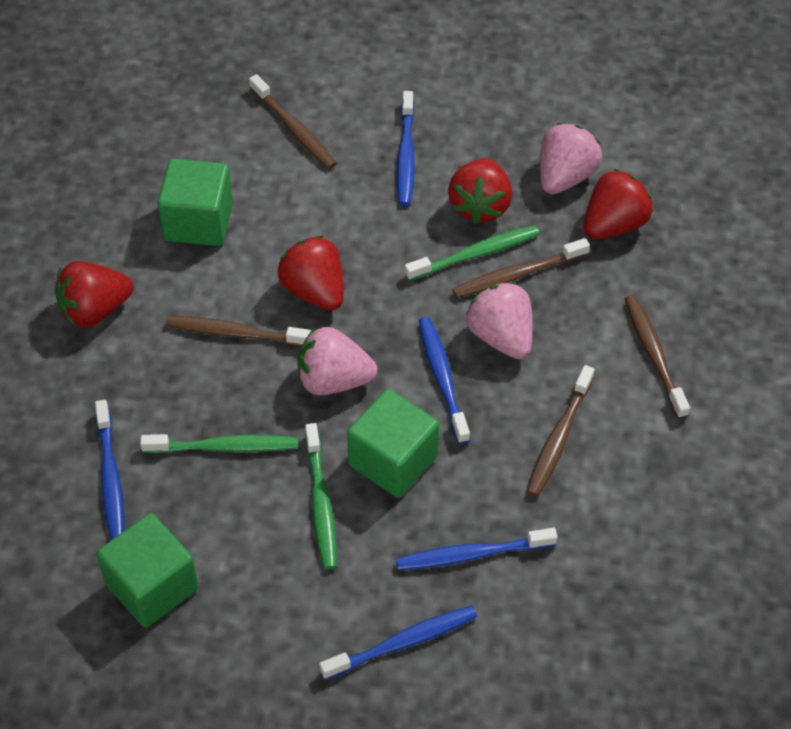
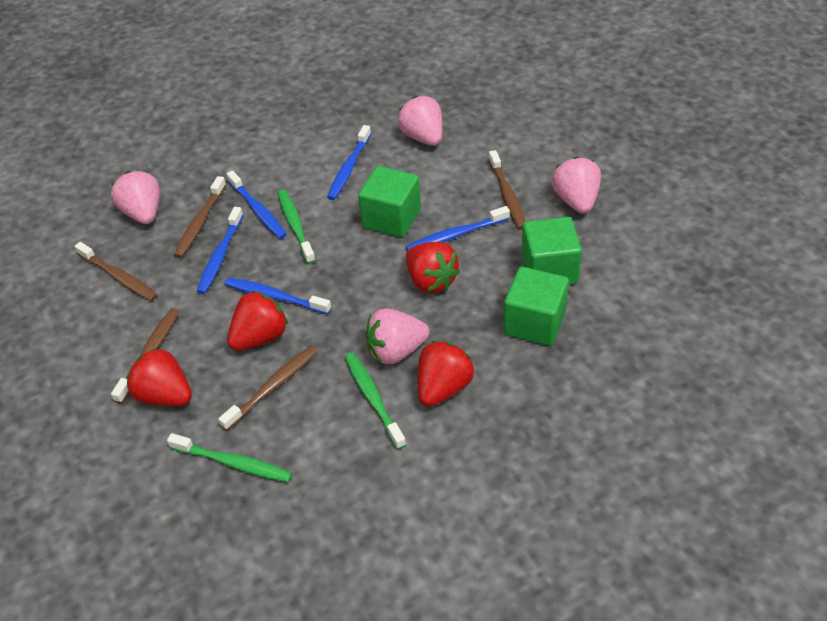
pink strawberry: 3 -> 4

